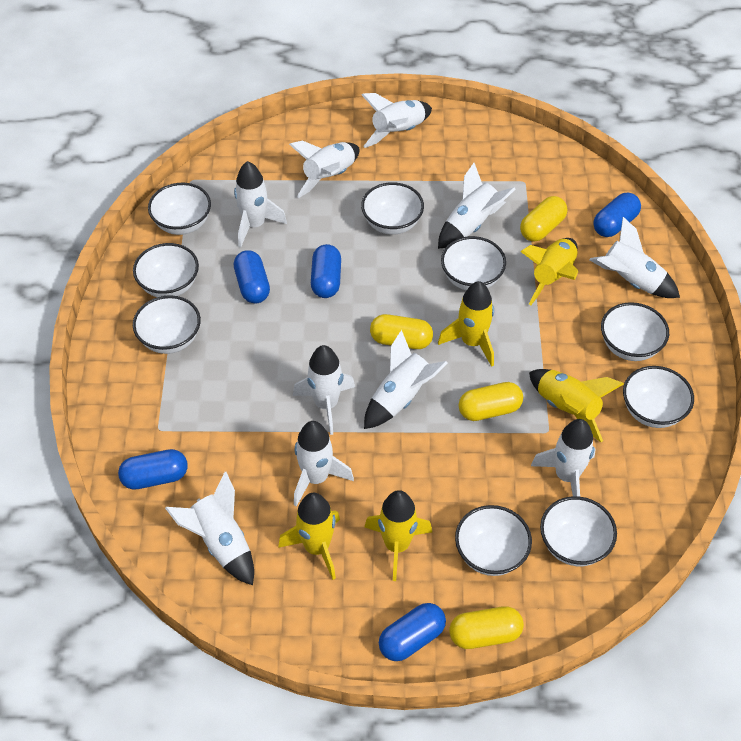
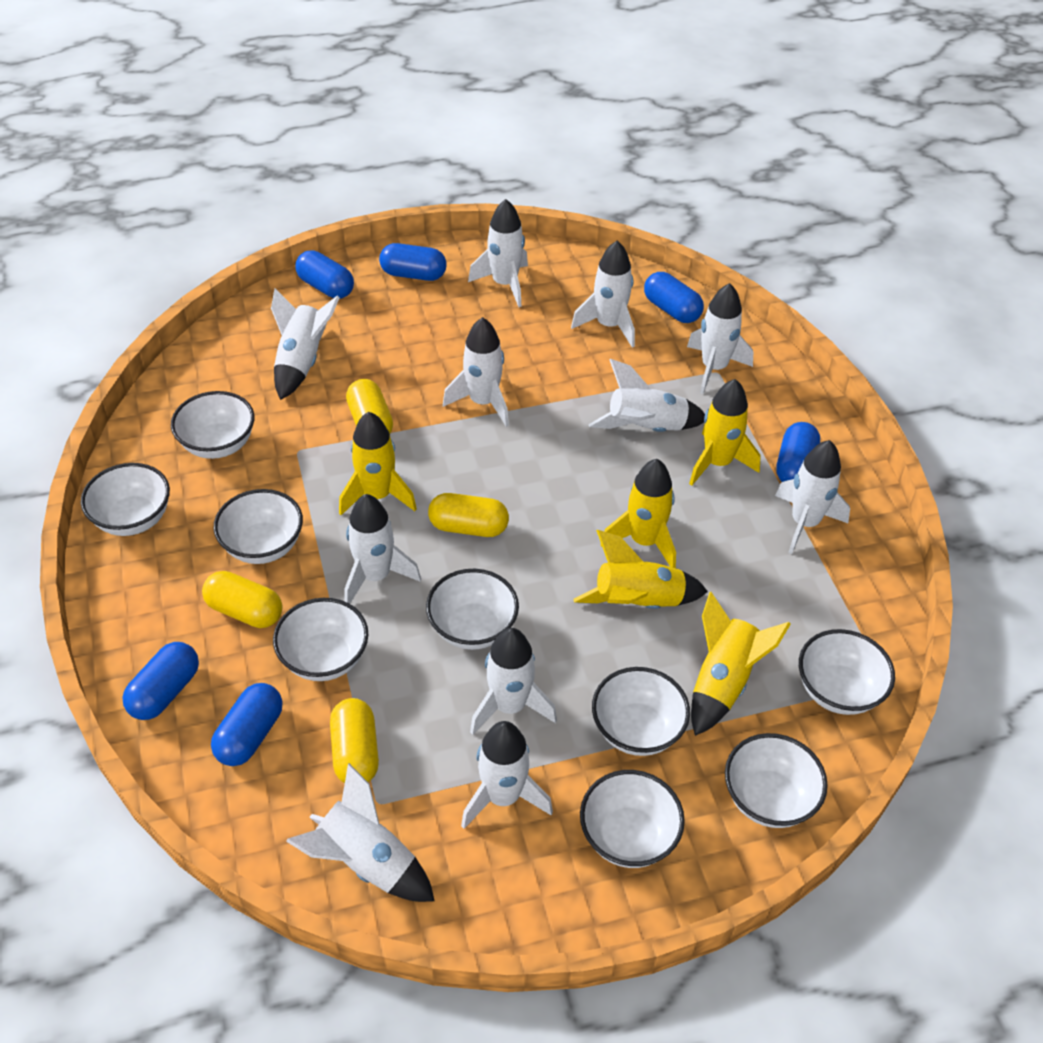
blue capsule: 5 -> 6
white rocket: 10 -> 11

